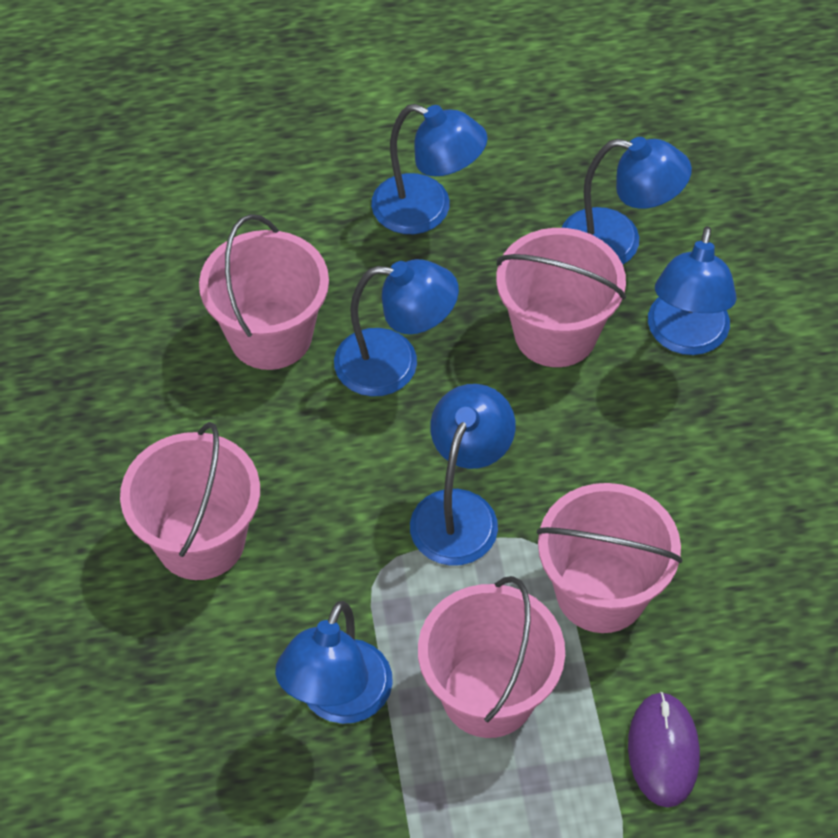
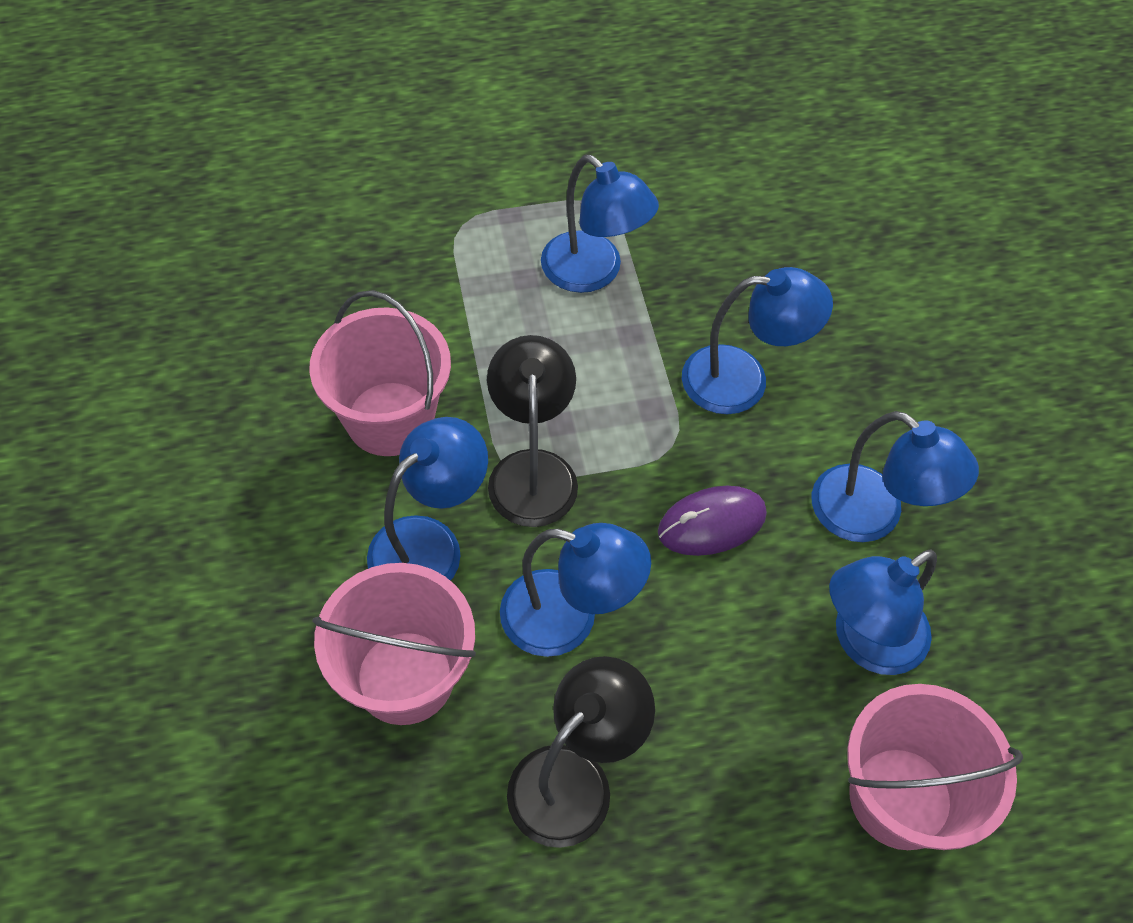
black lamp: 0 -> 2
pink bucket: 5 -> 3

